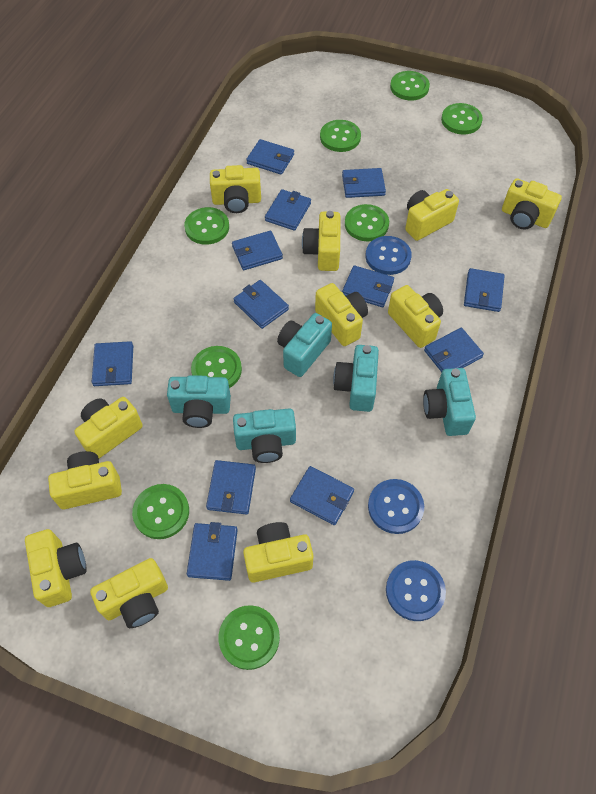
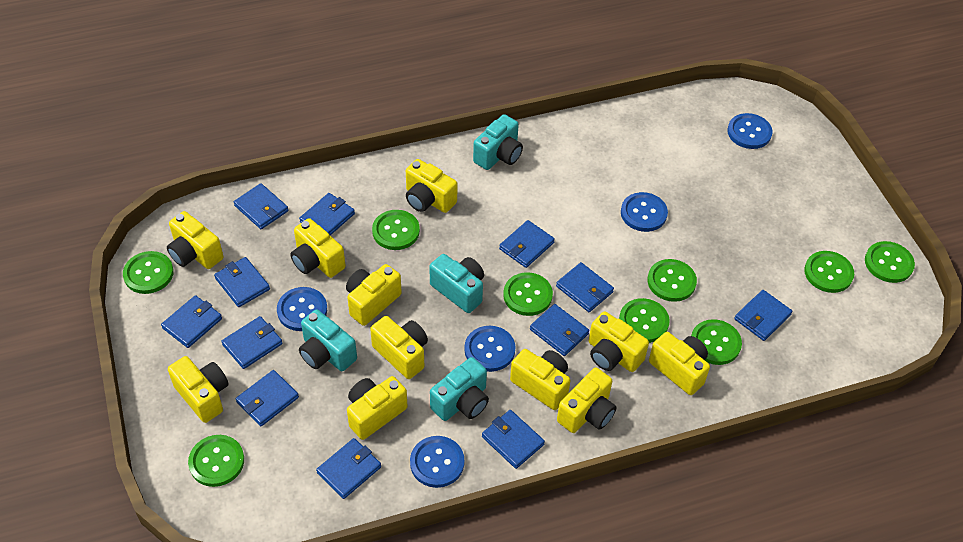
blue button: 3 -> 5
green button: 8 -> 9
turquoise camera: 5 -> 4

